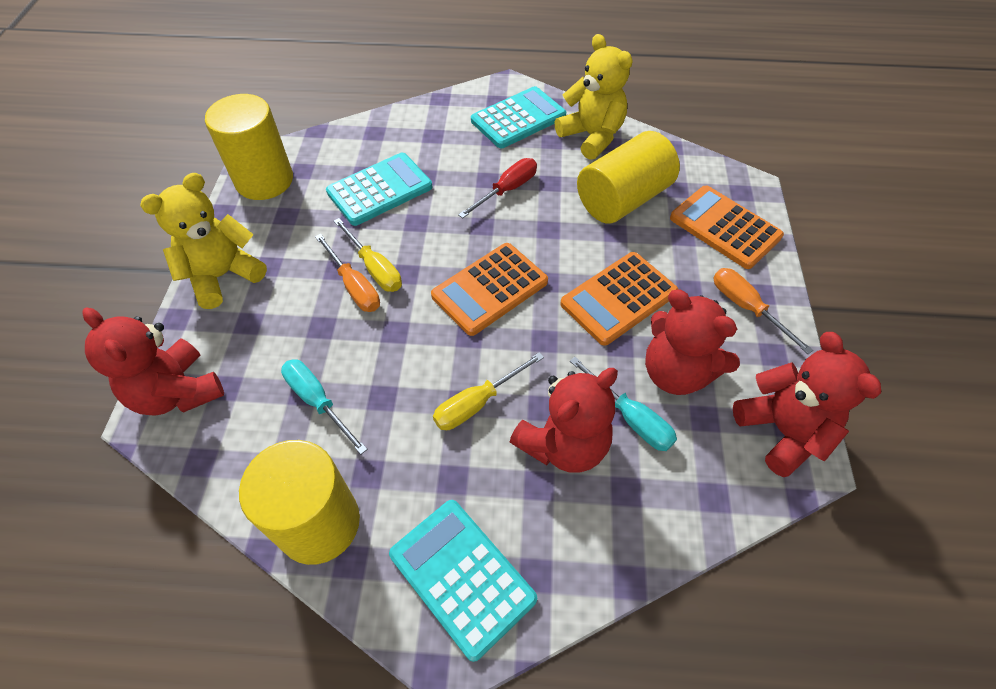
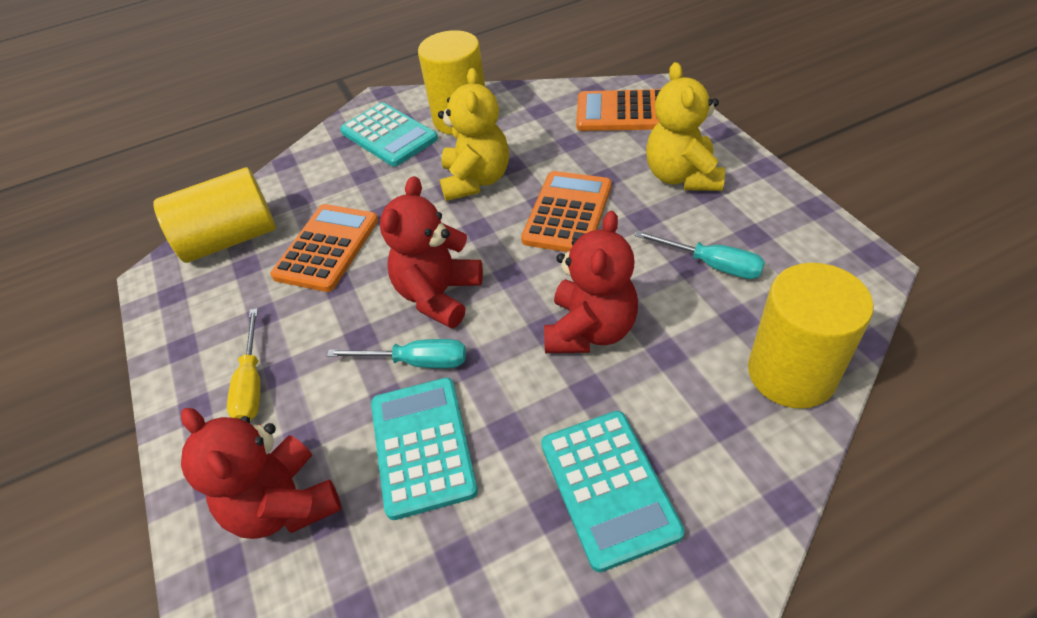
orange screwdriver: 2 -> 0
red screwdriver: 1 -> 0
red teddy bear: 4 -> 3
yellow screwdriver: 2 -> 1

